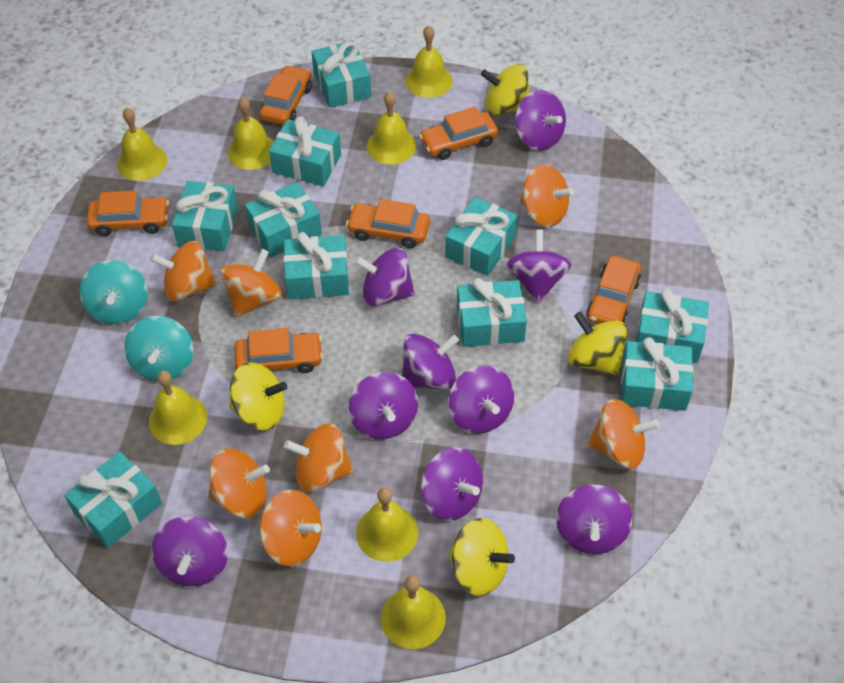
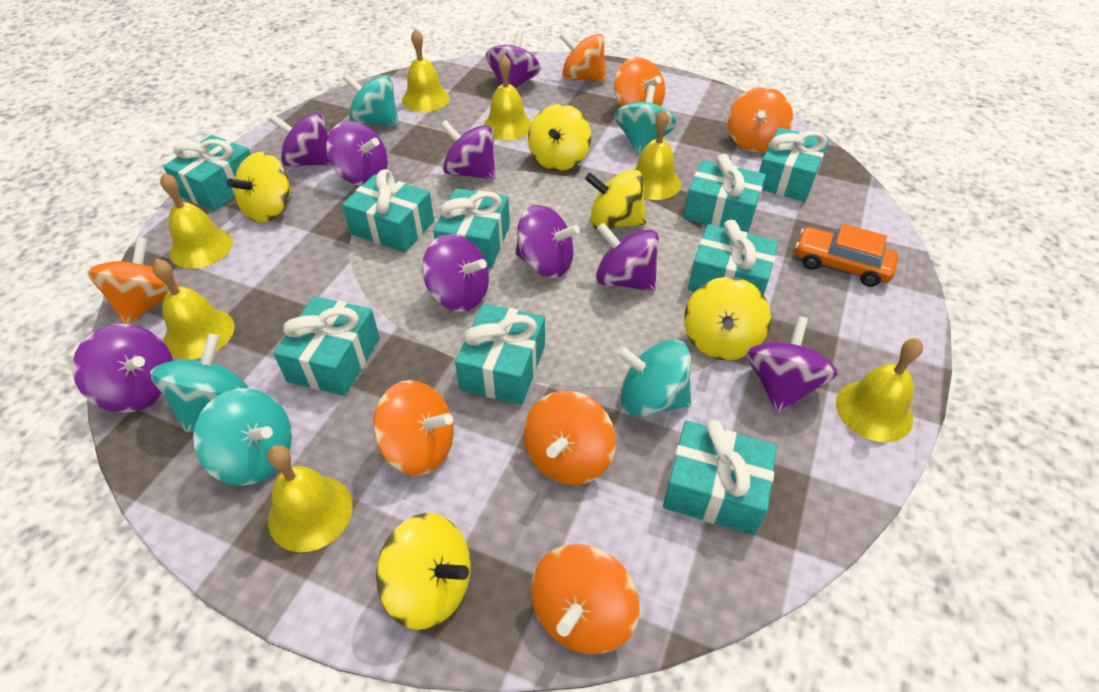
orange car: 6 -> 1
turquoise gift: 10 -> 9
turquoise spinning top: 2 -> 5
yellow spinning top: 4 -> 5

